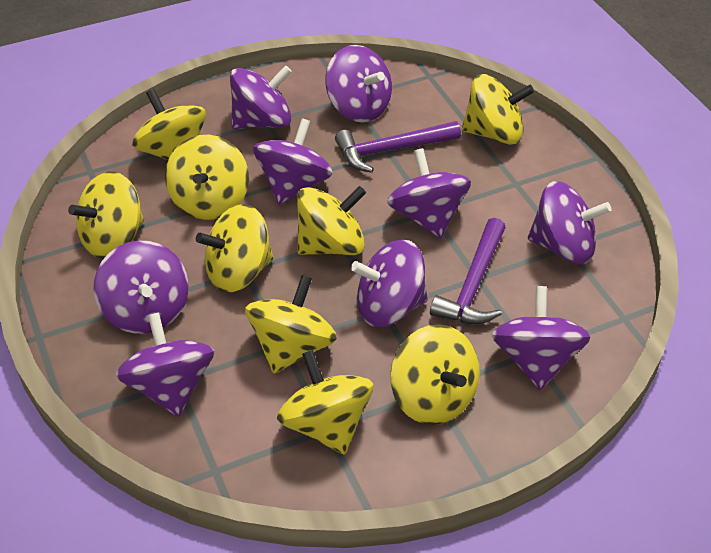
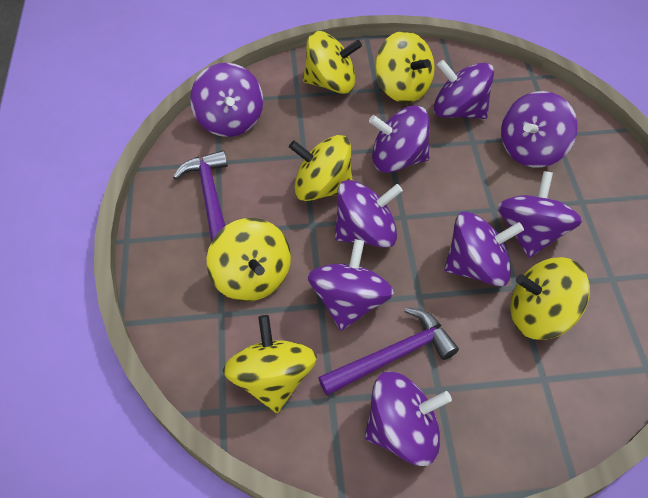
yellow spinning top: 9 -> 6

